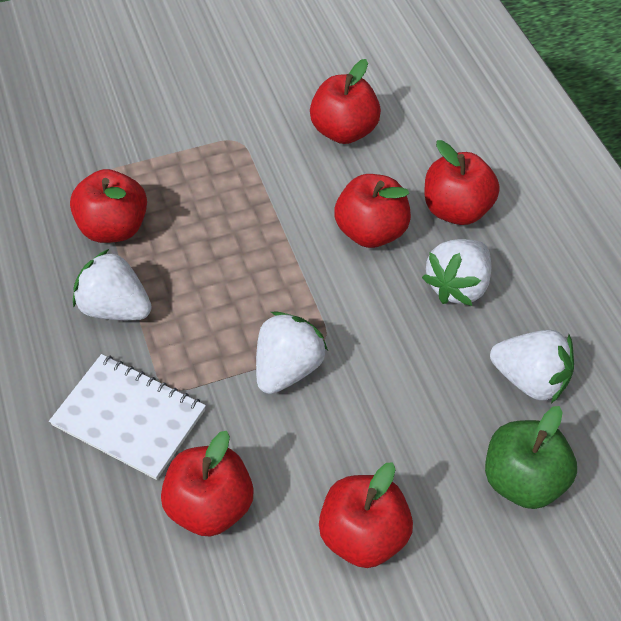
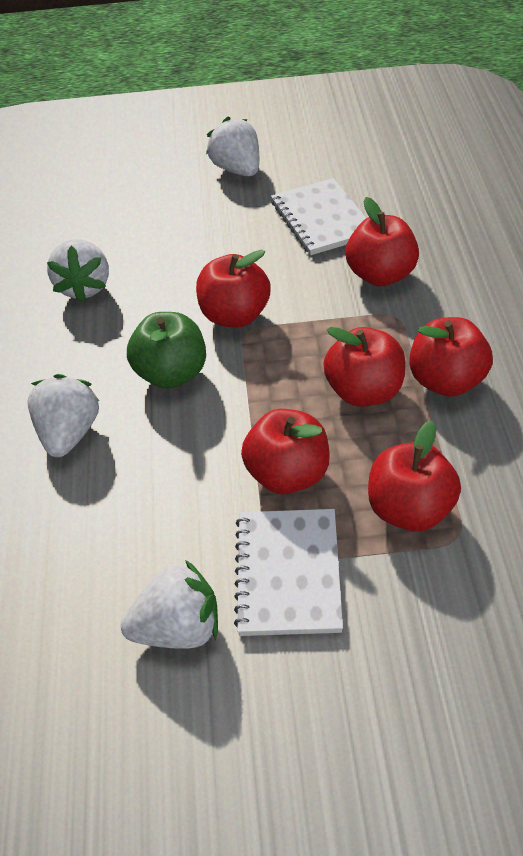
white notebook: 1 -> 2

